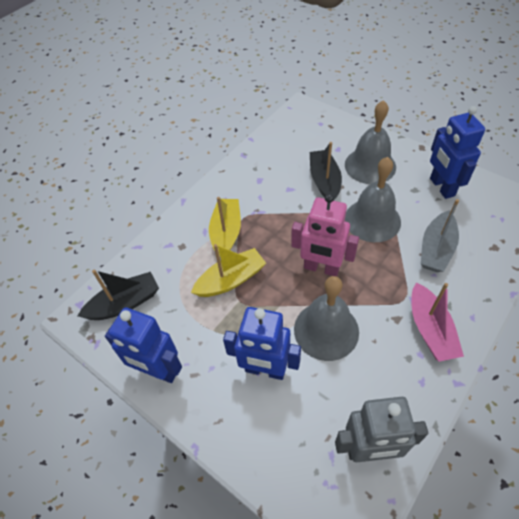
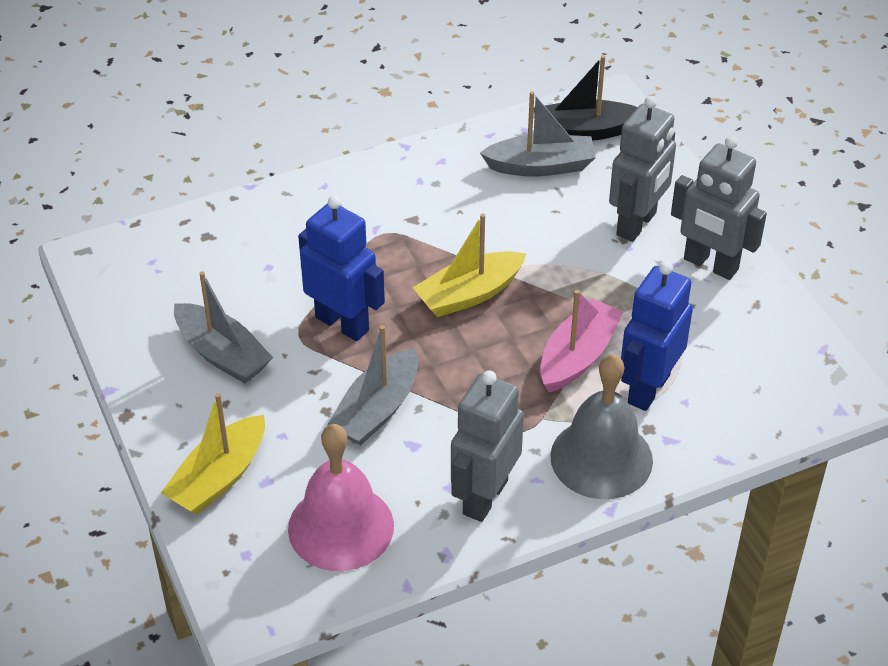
black boat: 2 -> 1
blue robot: 3 -> 2
grey bell: 3 -> 1
grey boat: 1 -> 3
grey robot: 1 -> 3
pink bell: 0 -> 1
pink robot: 1 -> 0

